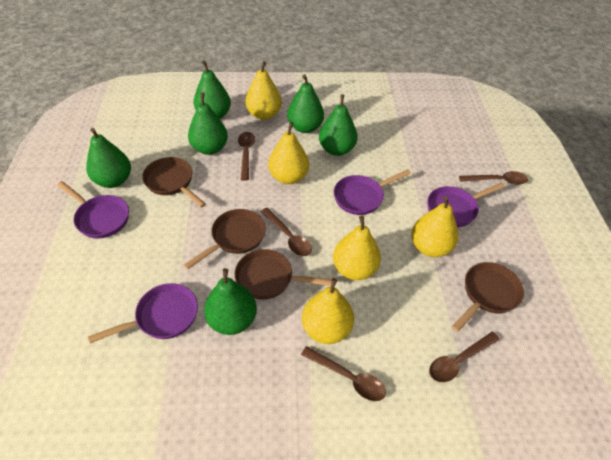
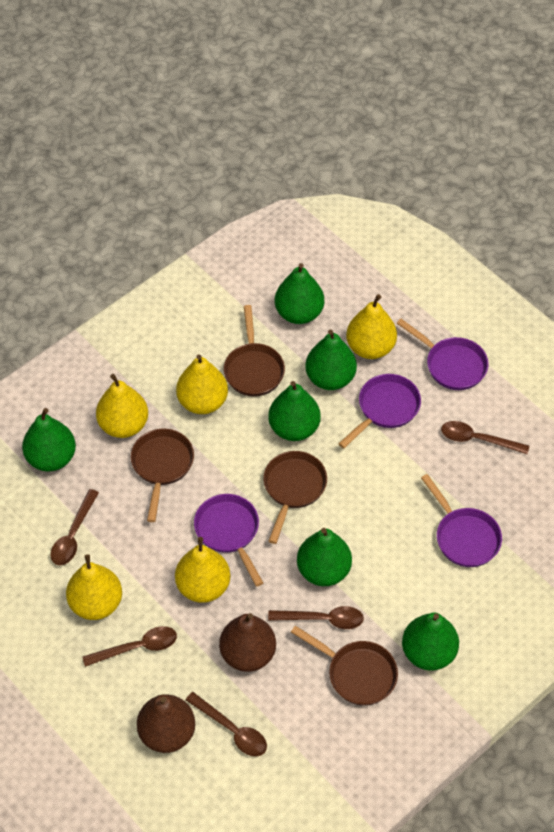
brown pear: 0 -> 2

